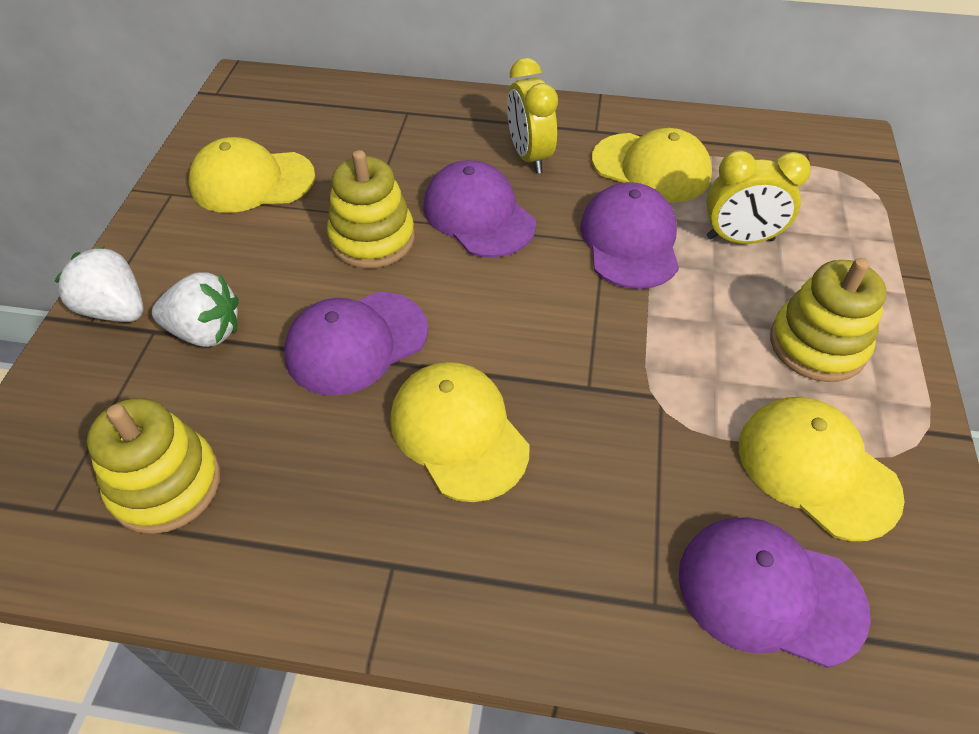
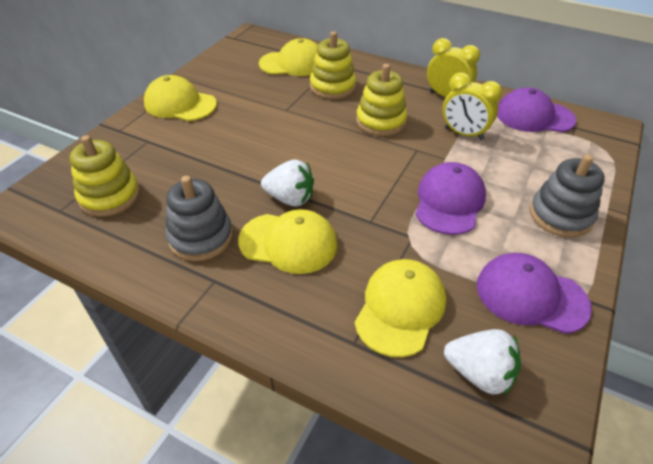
grey stacking toy: 0 -> 2
purple cap: 4 -> 3

